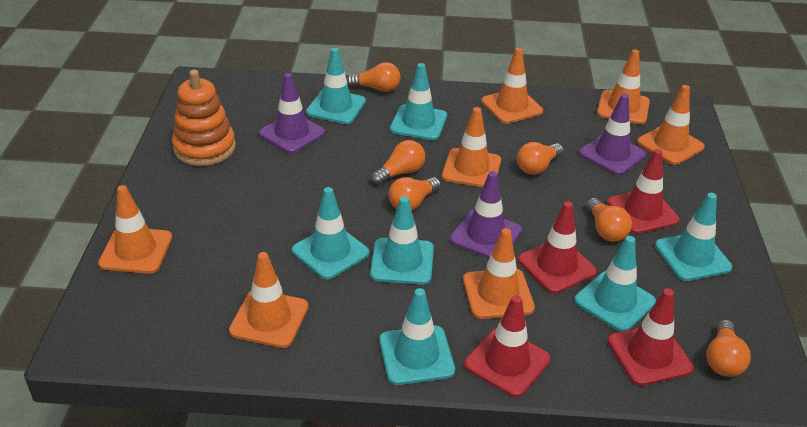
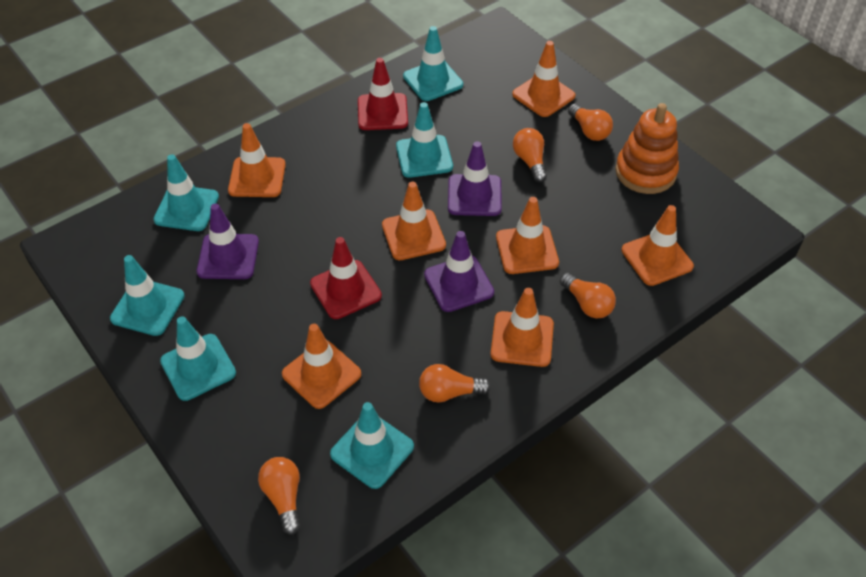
orange light bulb: 6 -> 5
red traffic cone: 4 -> 2
turquoise traffic cone: 7 -> 6

